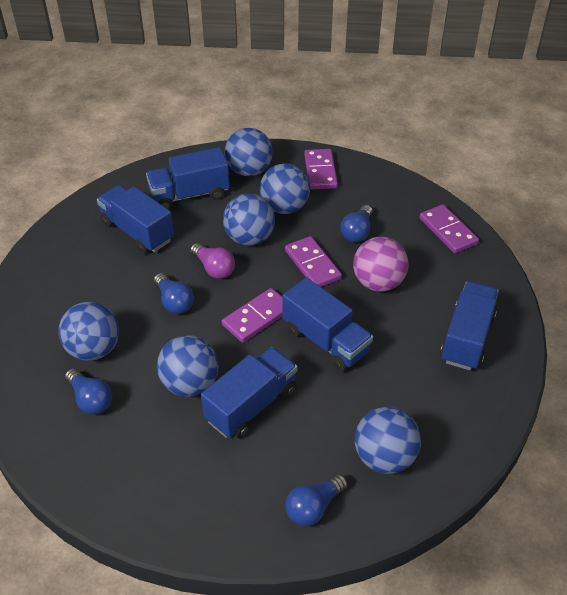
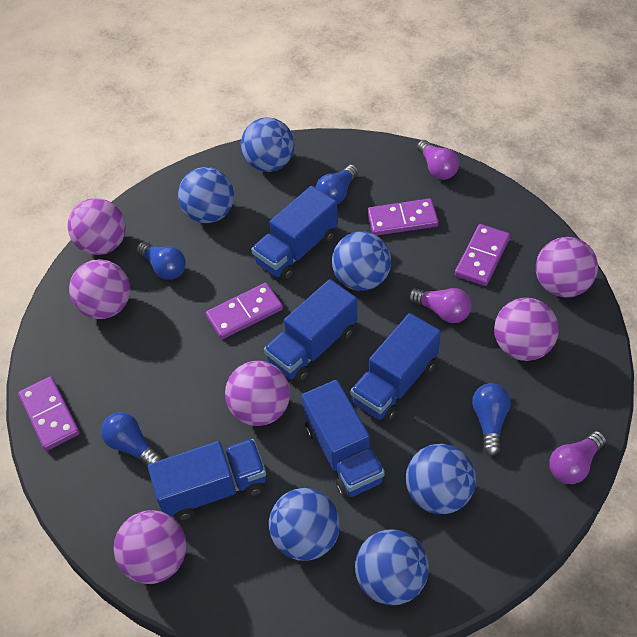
purple ball: 1 -> 6
purple light bulb: 1 -> 3

